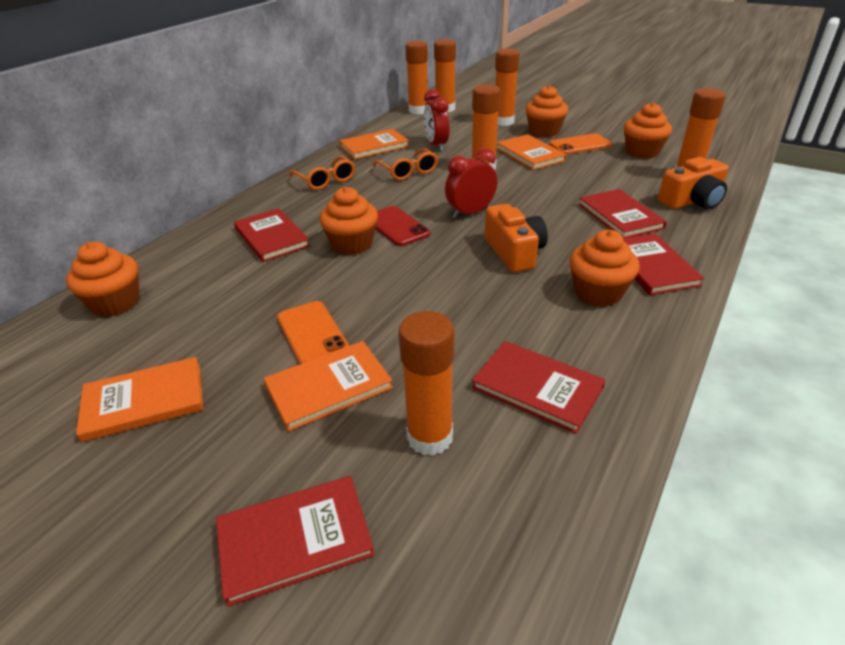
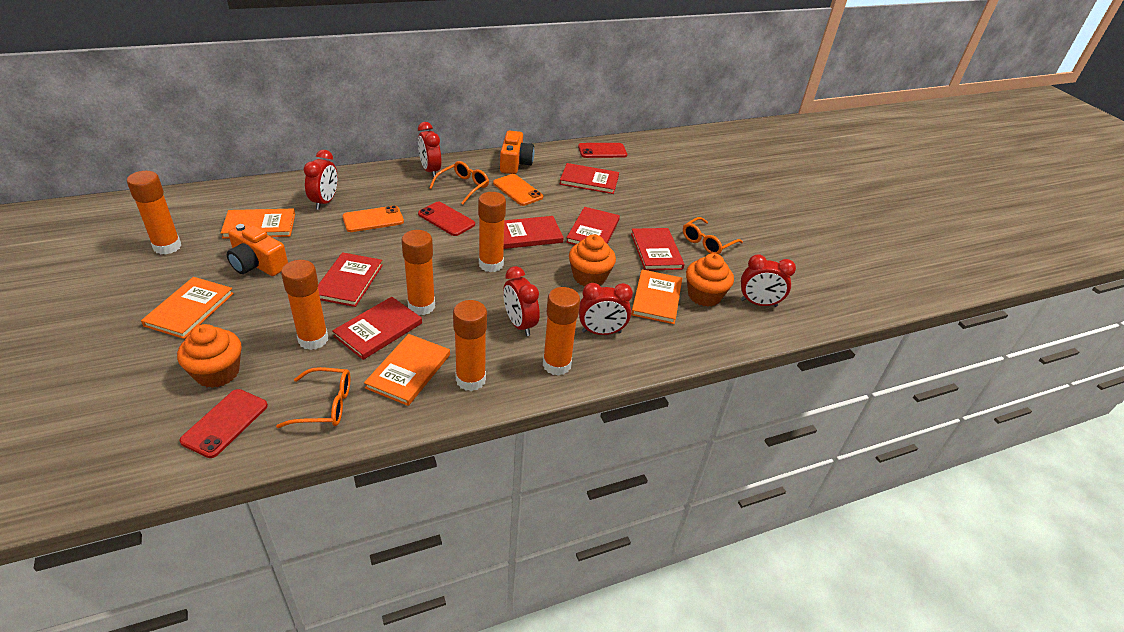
orange cupcake: 5 -> 3
orange glasses: 2 -> 3
red book: 5 -> 6
red clock: 2 -> 5
red phone: 1 -> 3

